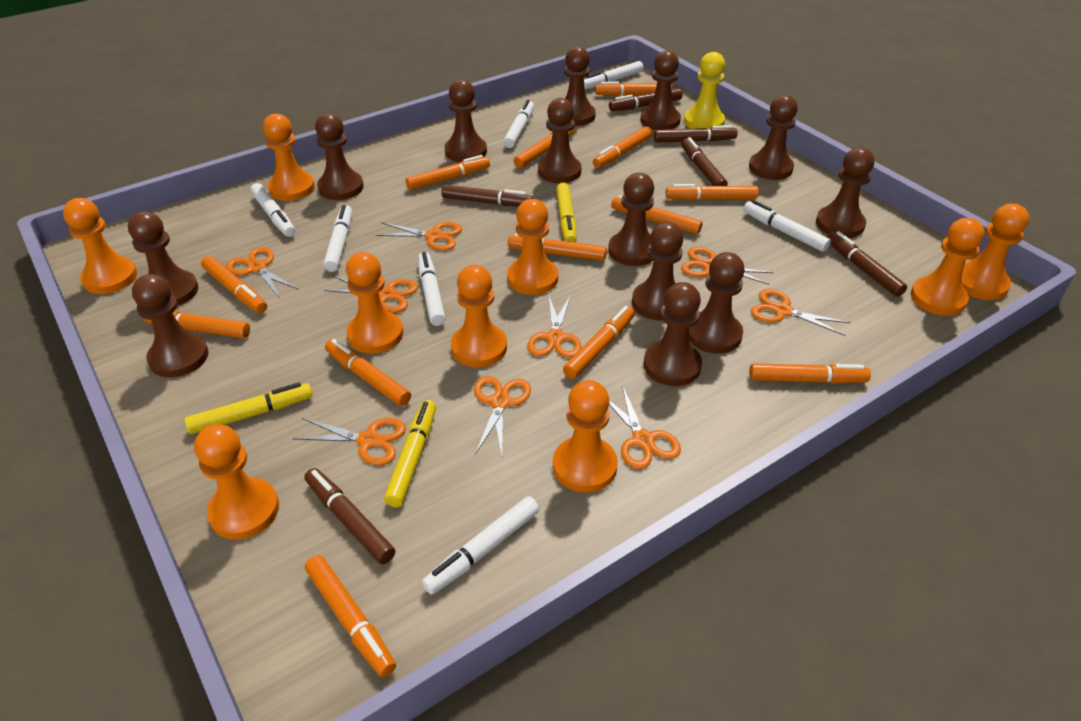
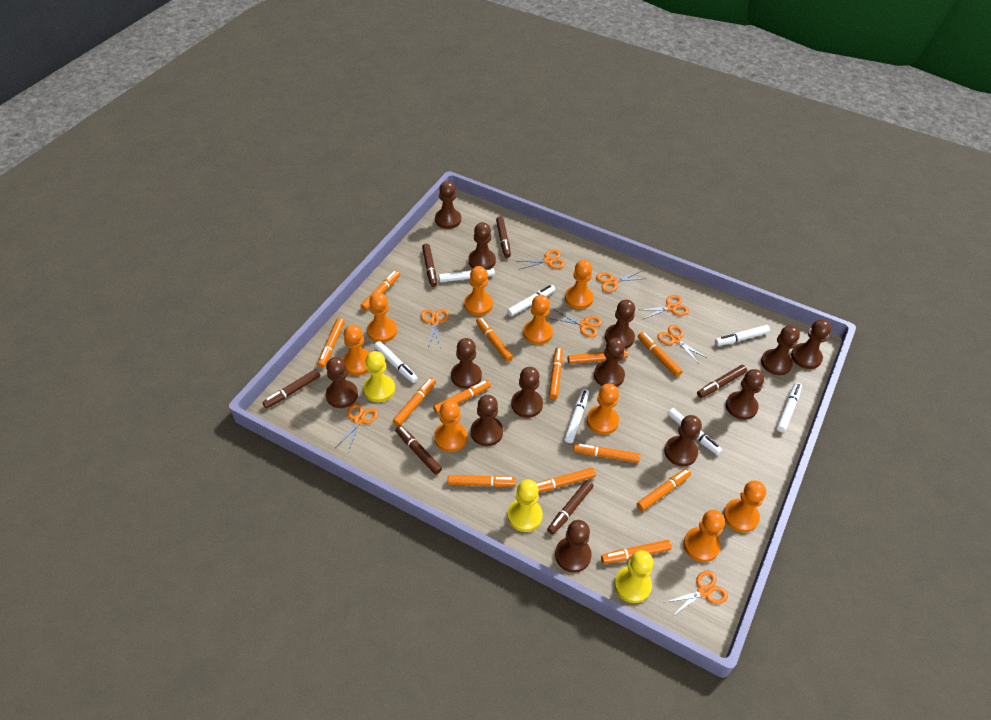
orange scissors: 9 -> 8
yellow marker: 3 -> 0
yellow pawn: 1 -> 3

